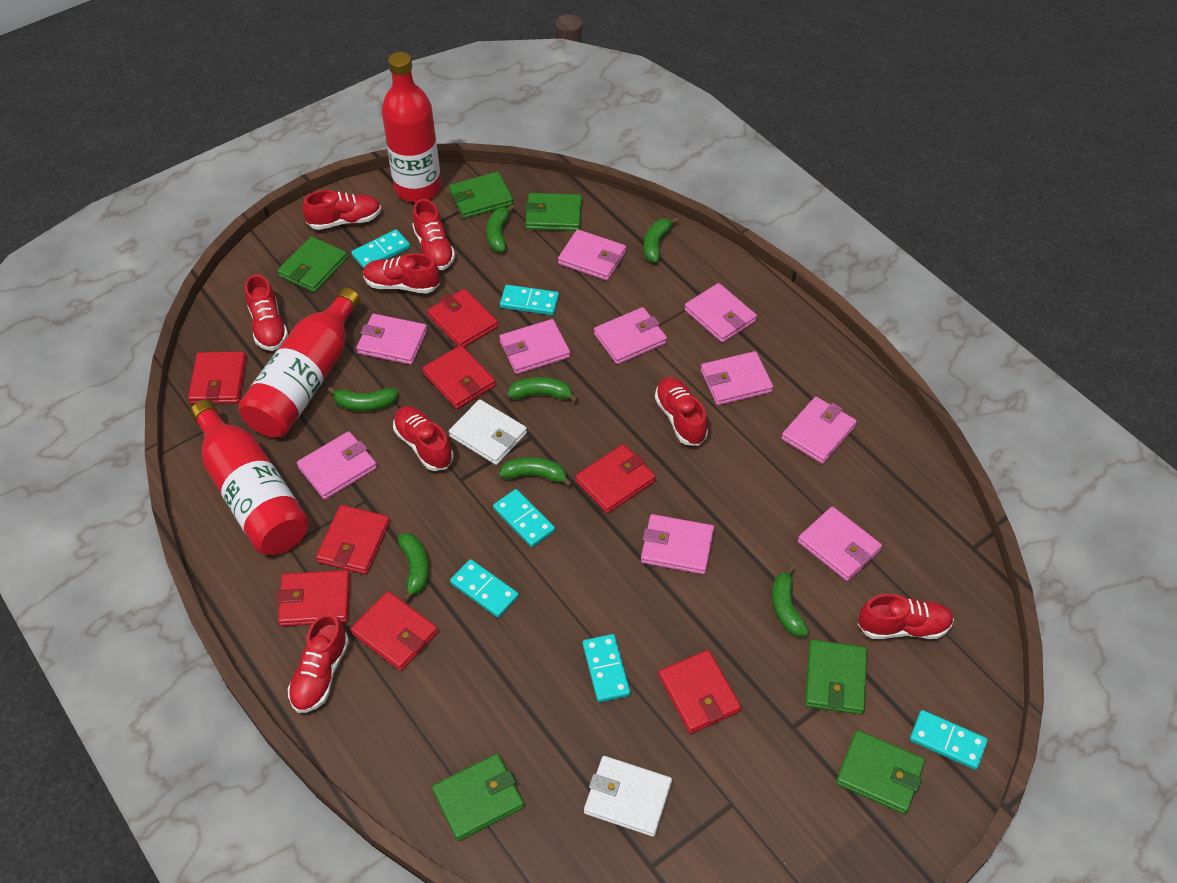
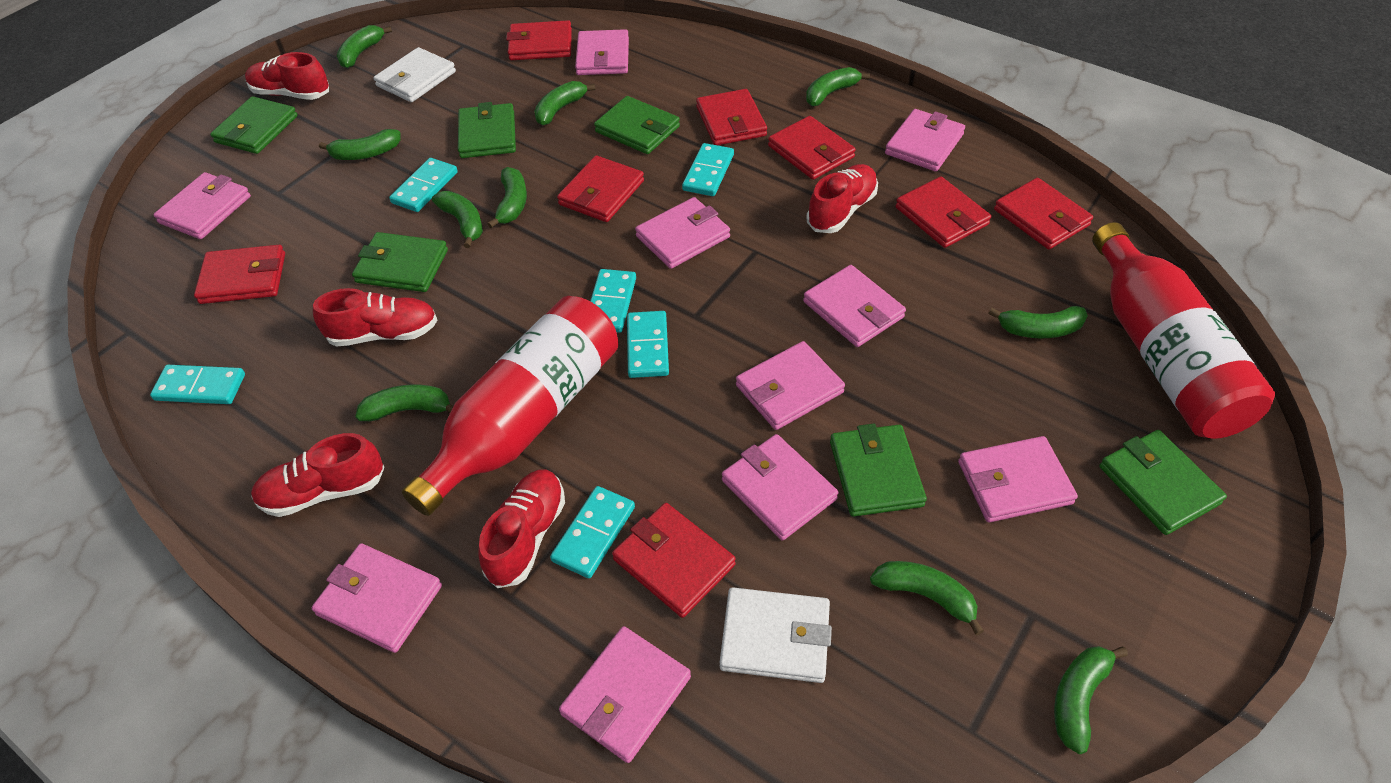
green banana: 7 -> 10
red bottle: 3 -> 2
red shoe: 8 -> 5

